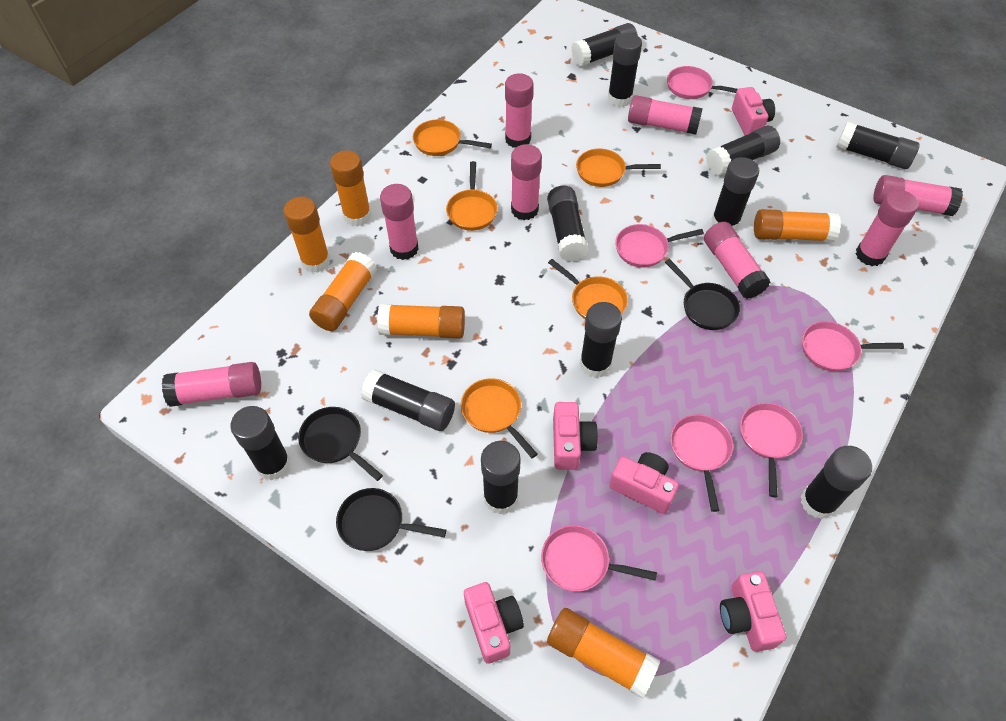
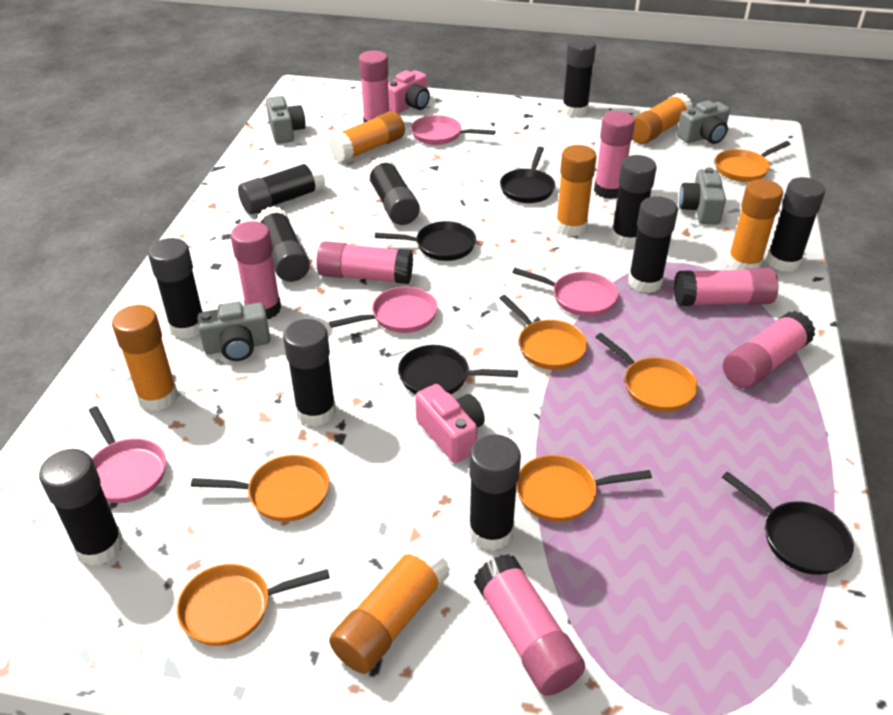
black pan: 3 -> 4
grey camera: 0 -> 4
orange pan: 5 -> 6
pink camera: 5 -> 2
pink glue stick: 8 -> 7
pink pan: 6 -> 4

